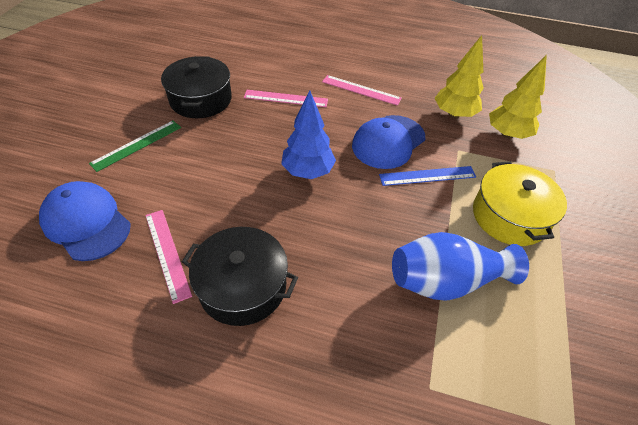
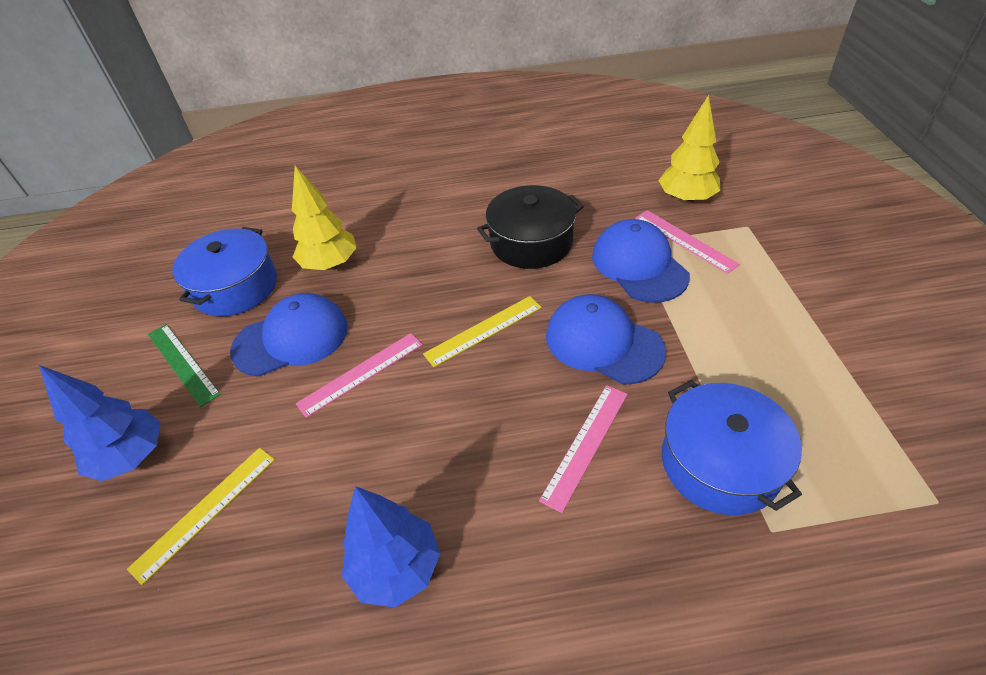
black pot: 2 -> 1
blue cap: 2 -> 3
blue pot: 0 -> 2
blue ruler: 1 -> 0
blue tree: 1 -> 2
blue vase: 1 -> 0
yellow pot: 1 -> 0
yellow ruler: 0 -> 2

